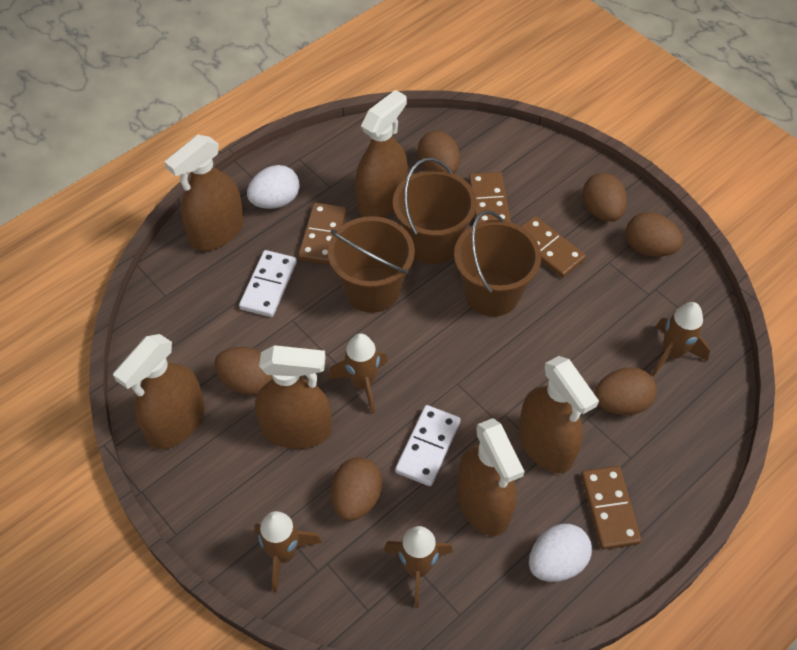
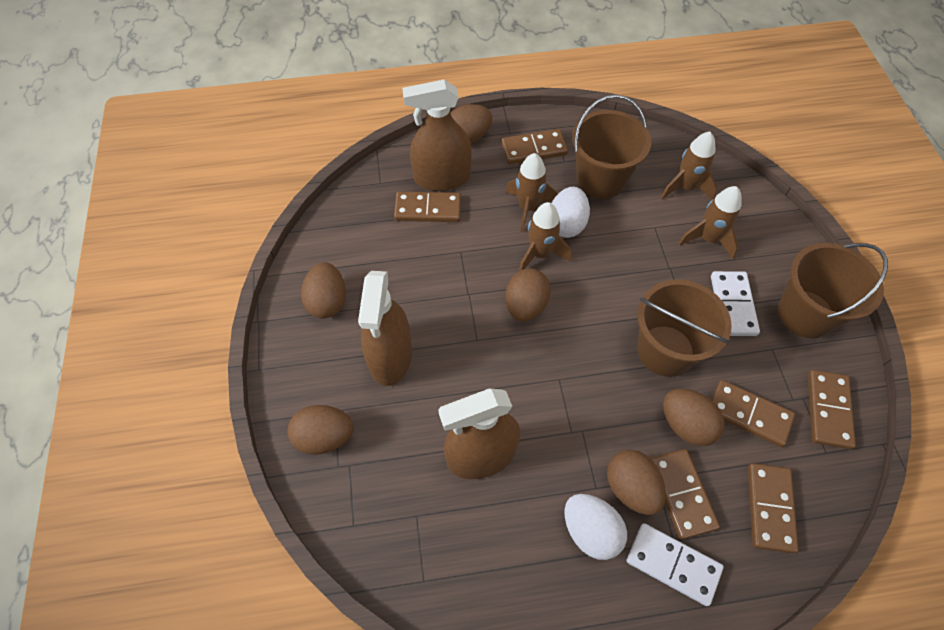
brown domino: 4 -> 6
brown spray bottle: 6 -> 3

